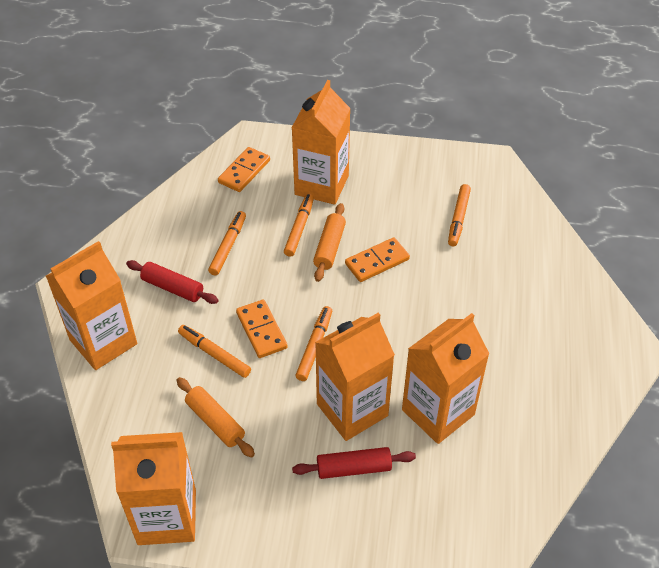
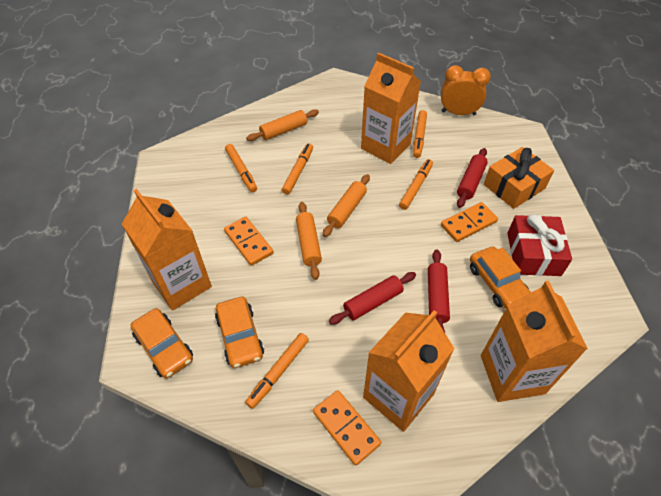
orange car: 0 -> 3
orange carton: 5 -> 4
orange clock: 0 -> 1
orange gift: 0 -> 1
orange rolling pin: 2 -> 3
red gift: 0 -> 1
red rolling pin: 2 -> 3

